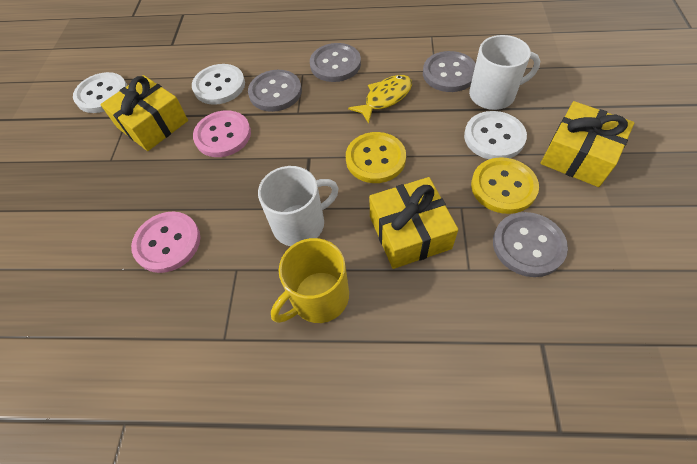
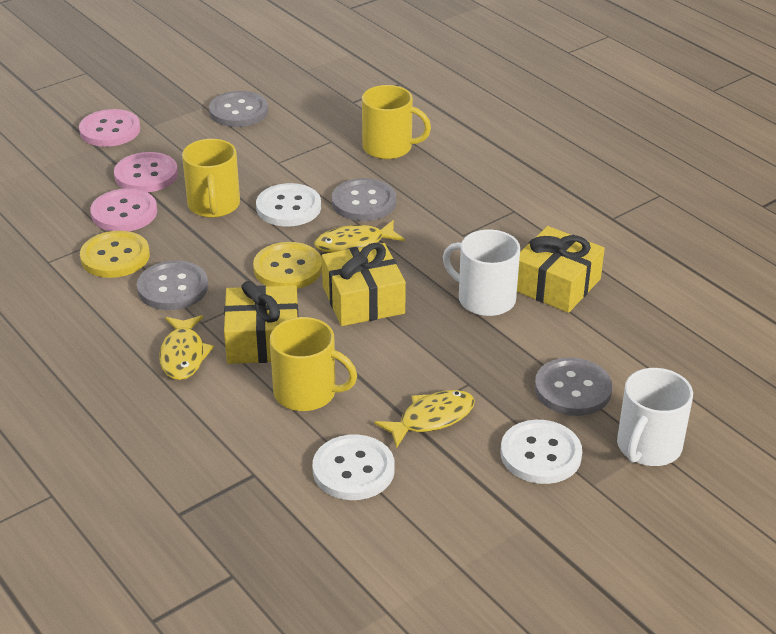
pink button: 2 -> 3
yellow fish: 1 -> 3
yellow mug: 1 -> 3

